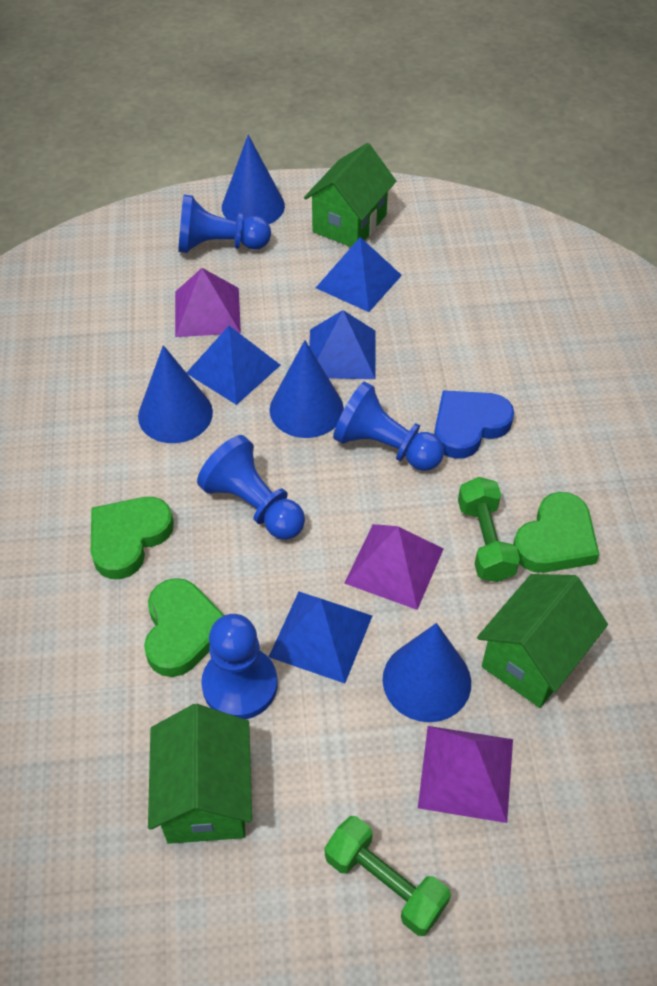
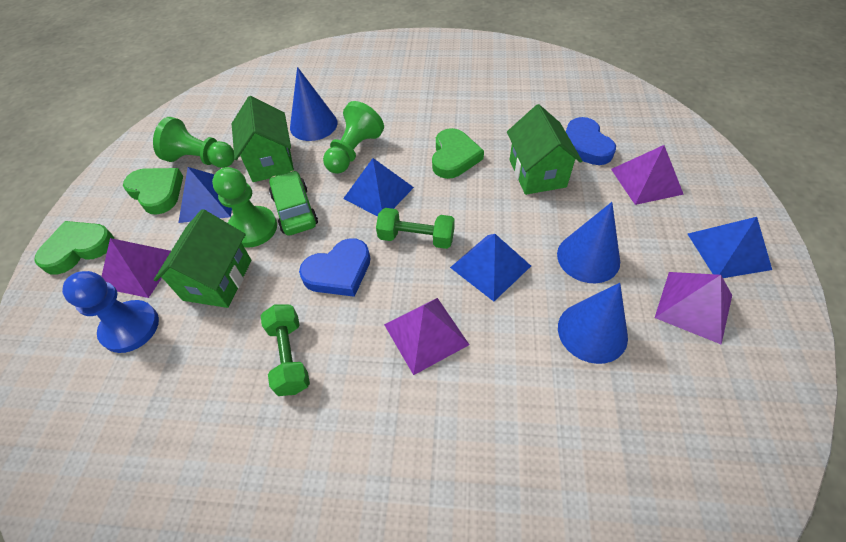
blue cone: 4 -> 3
blue heart: 1 -> 2
blue pawn: 4 -> 1
green car: 0 -> 1
green pawn: 0 -> 3
purple pyramid: 3 -> 4

